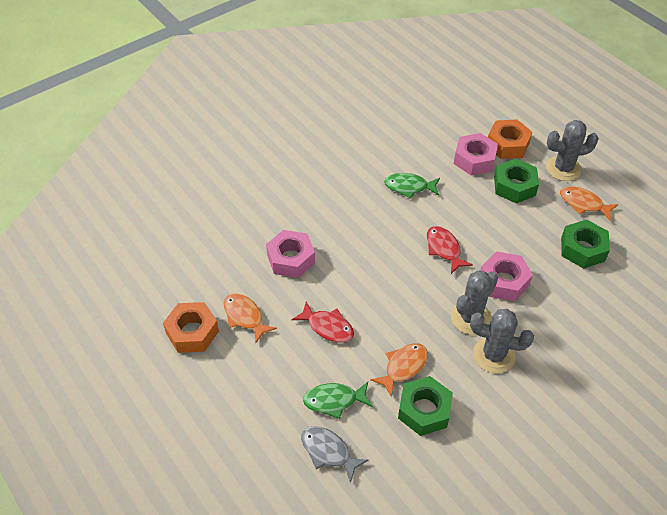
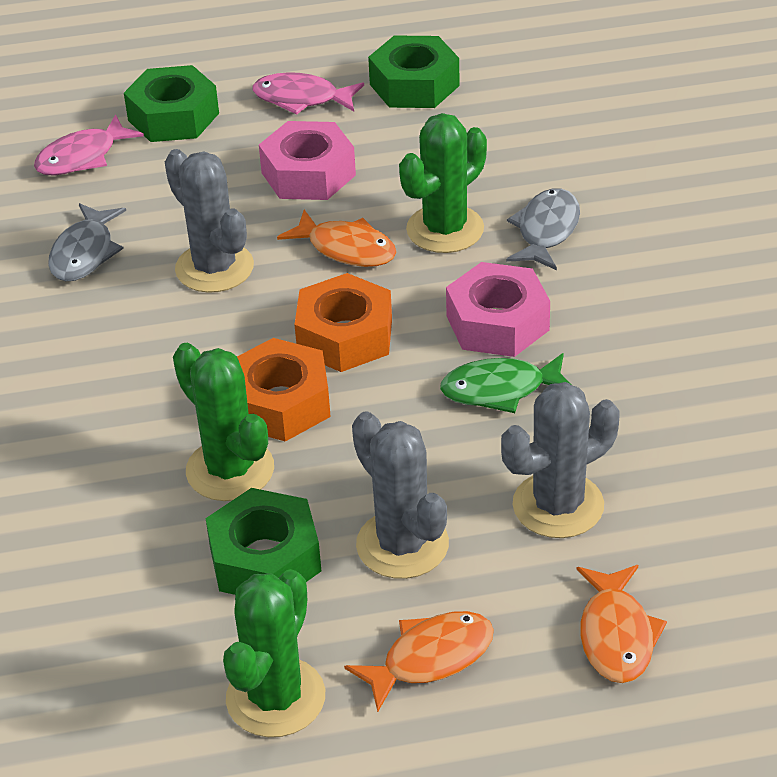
green cactus: 0 -> 3
green fish: 2 -> 1
grey fish: 1 -> 2
pink fish: 0 -> 2
pink nut: 3 -> 2
red fish: 2 -> 0

